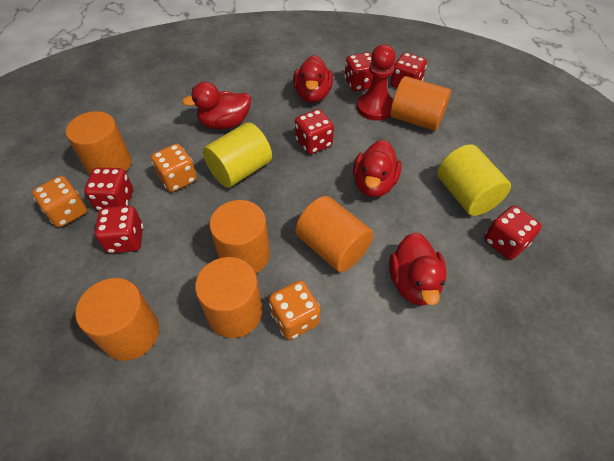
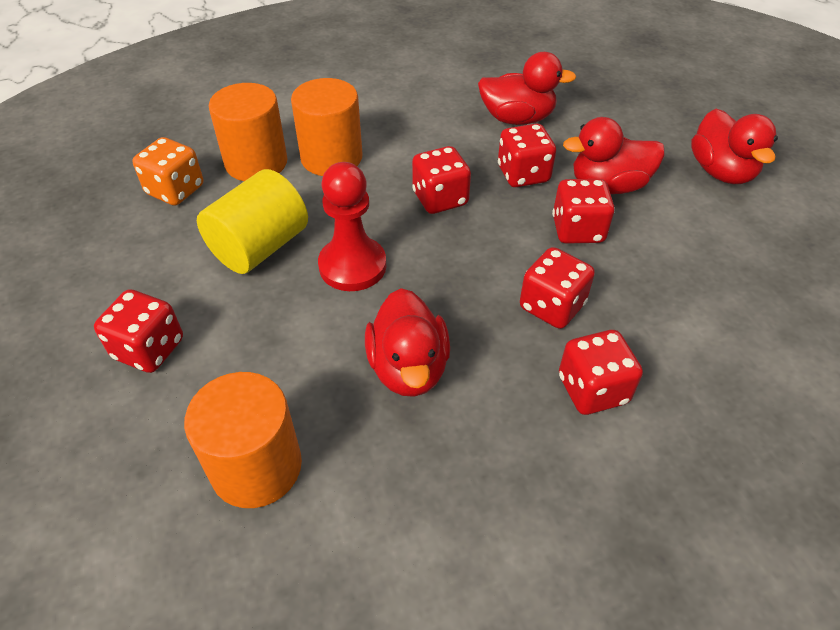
orange cylinder: 6 -> 3
orange dice: 3 -> 1
yellow cylinder: 2 -> 1

